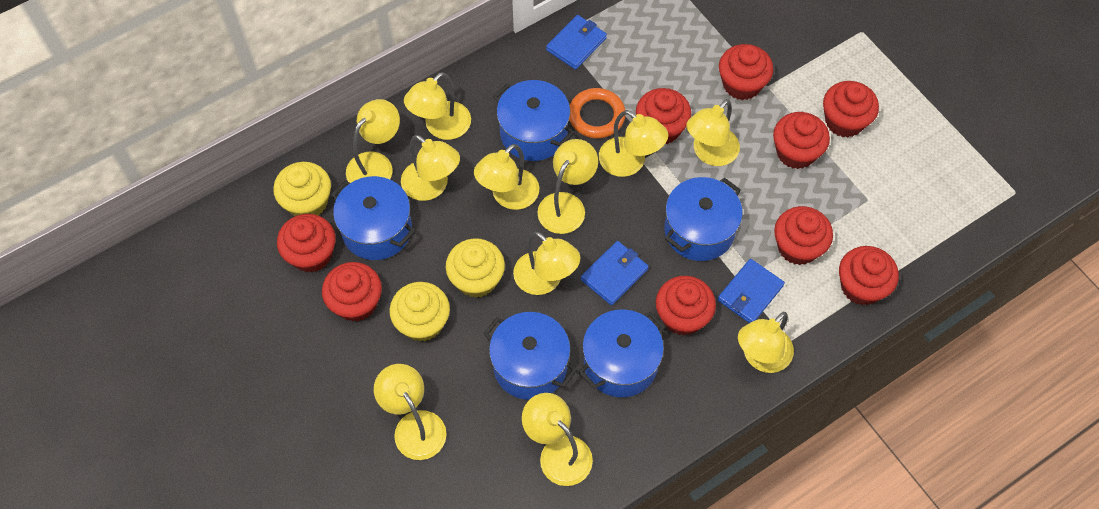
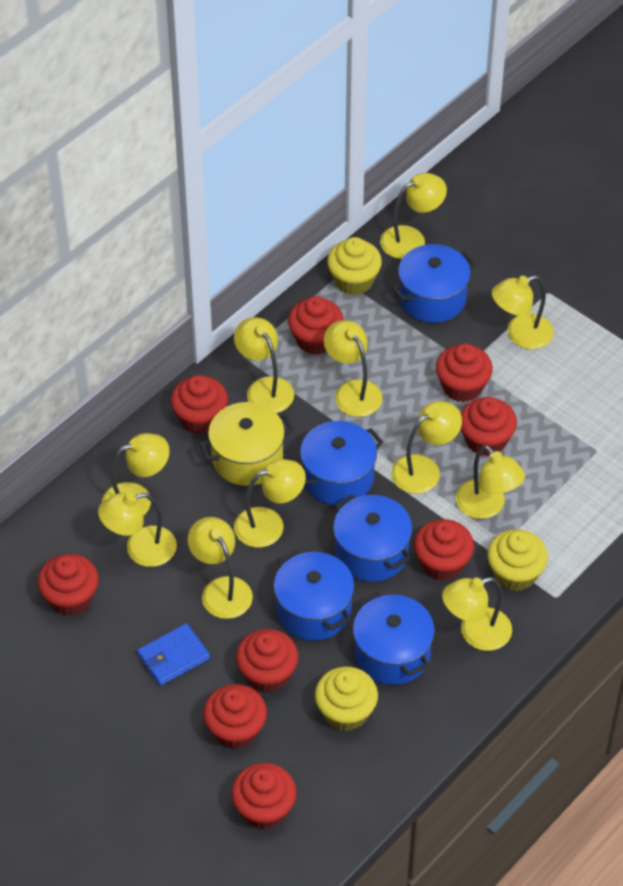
blue wallet: 3 -> 1
orange ring: 1 -> 0
yellow pot: 0 -> 1

